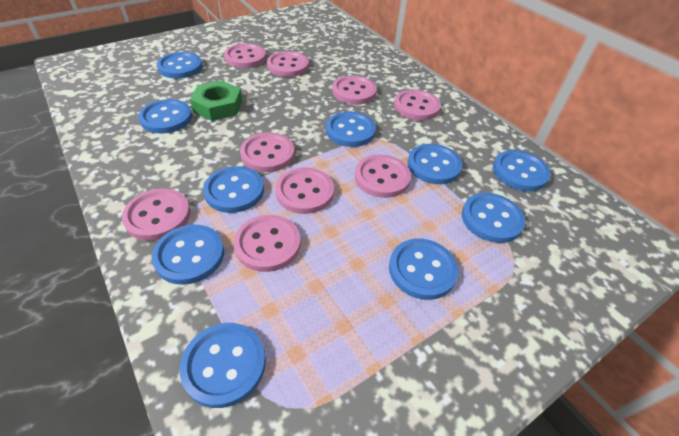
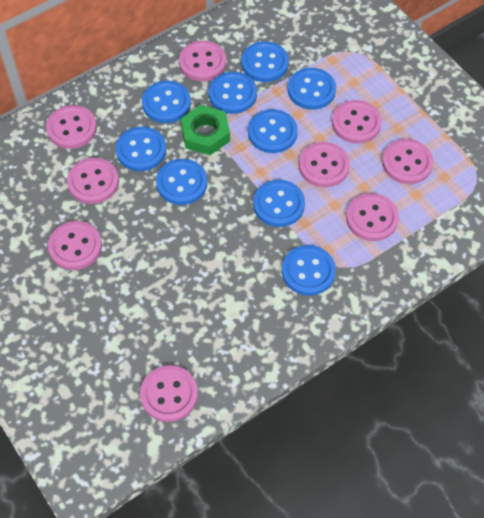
blue button: 10 -> 9

